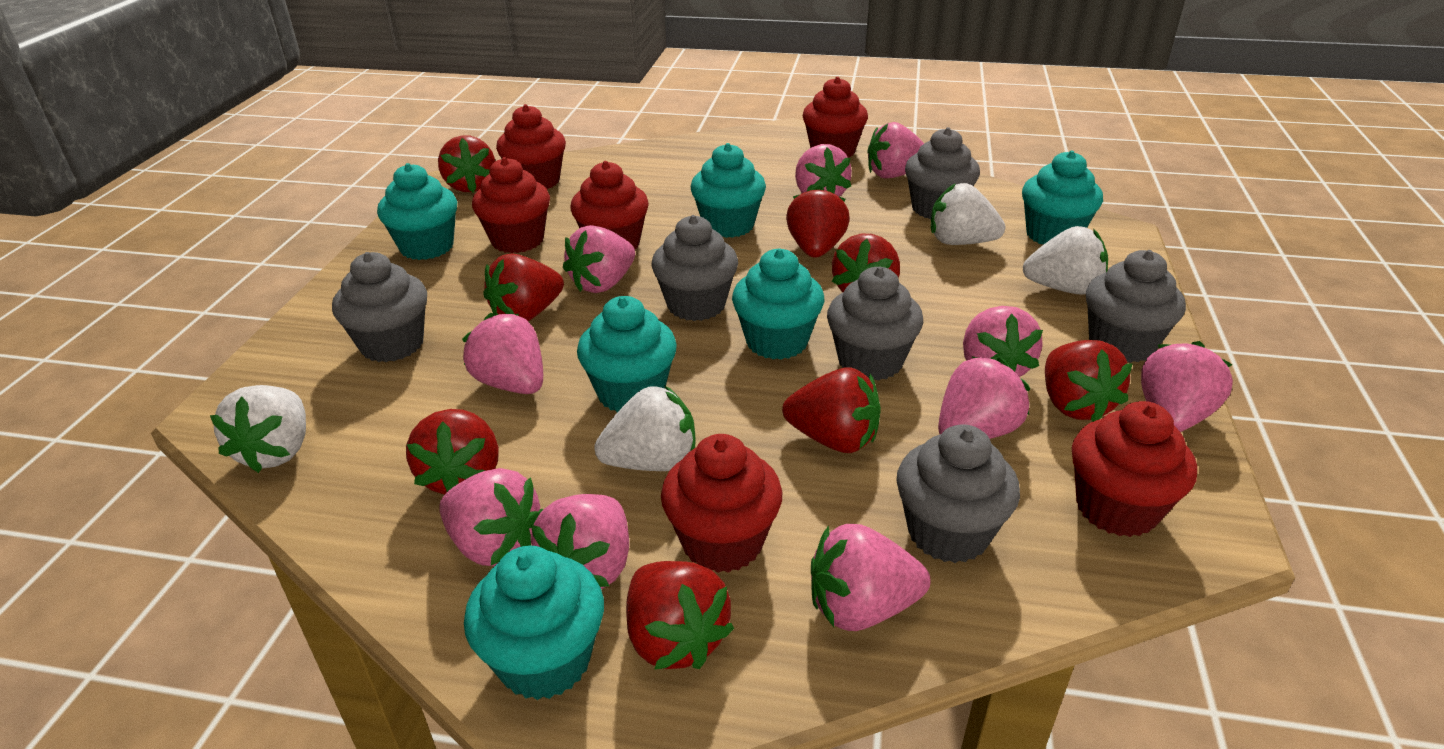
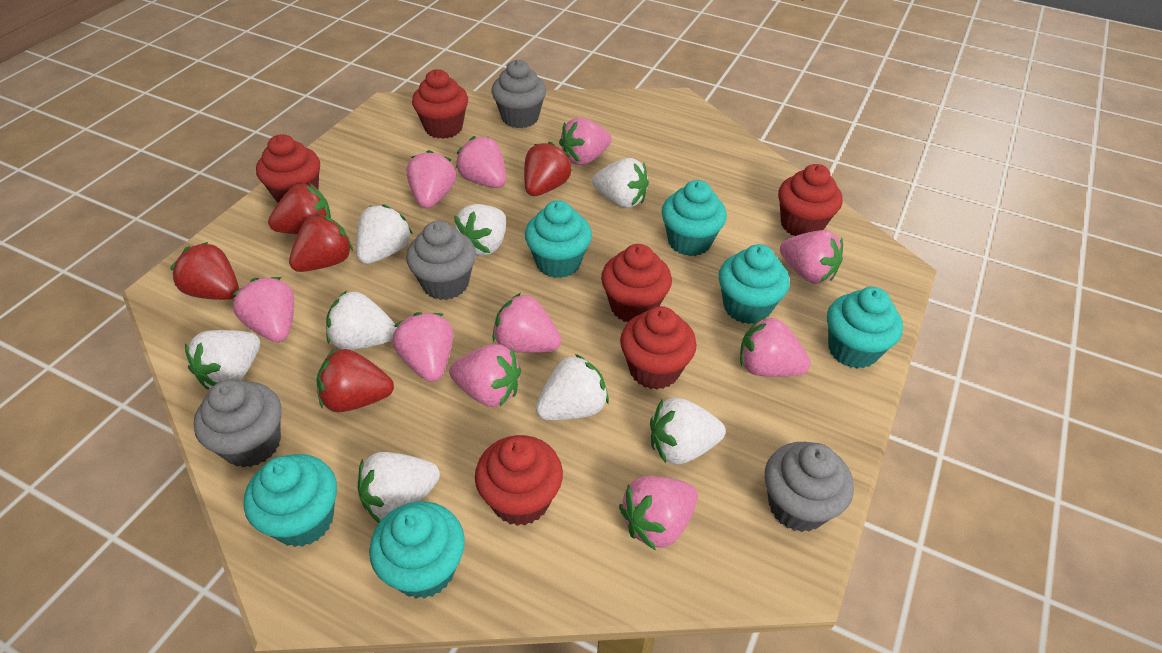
grey cupcake: 6 -> 4
red strawberry: 8 -> 5
white strawberry: 4 -> 8

